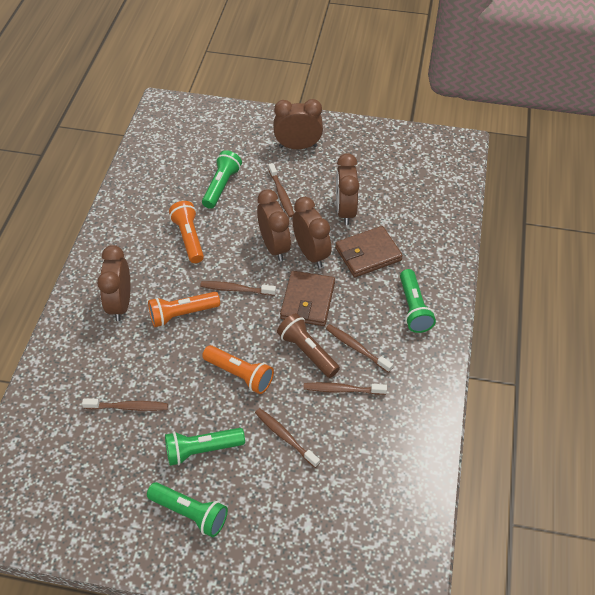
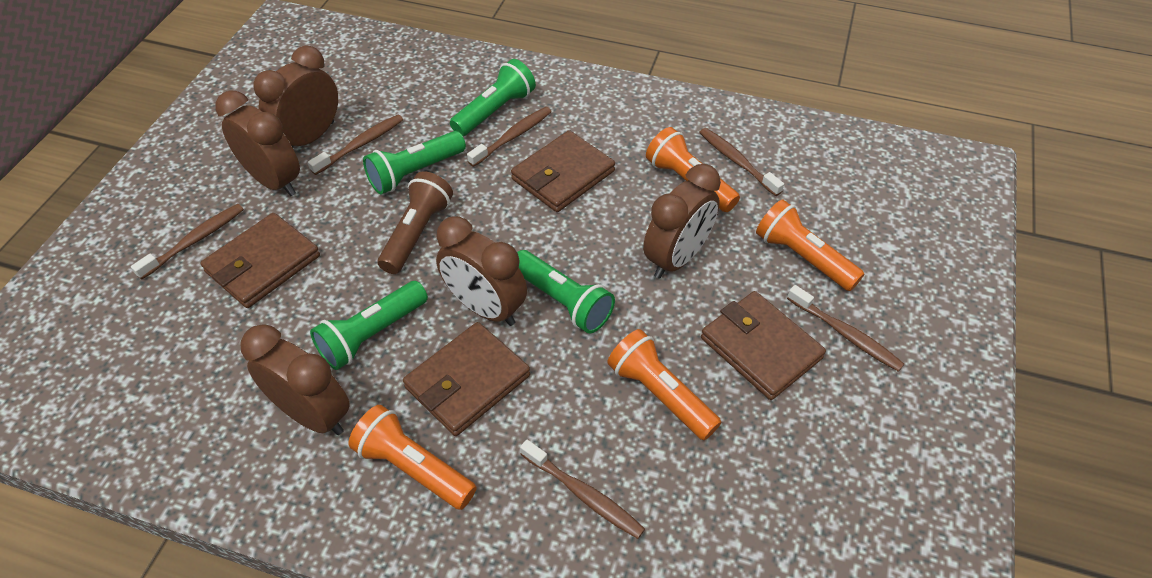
brown wallet: 2 -> 4
orange flashlight: 3 -> 4

